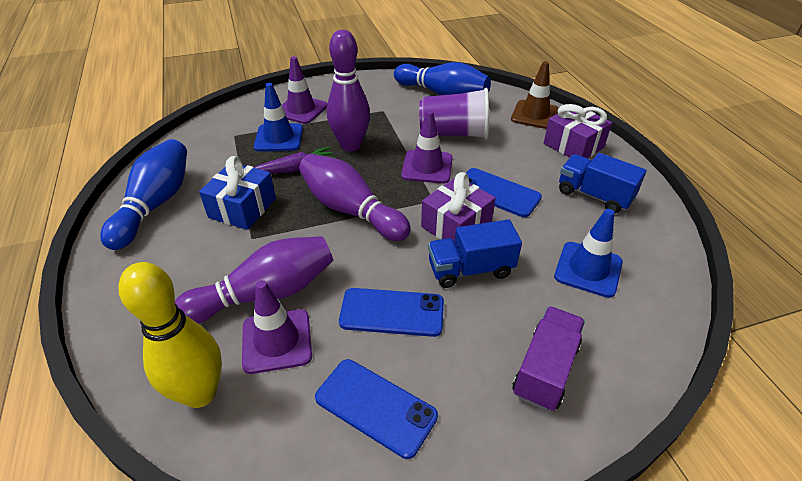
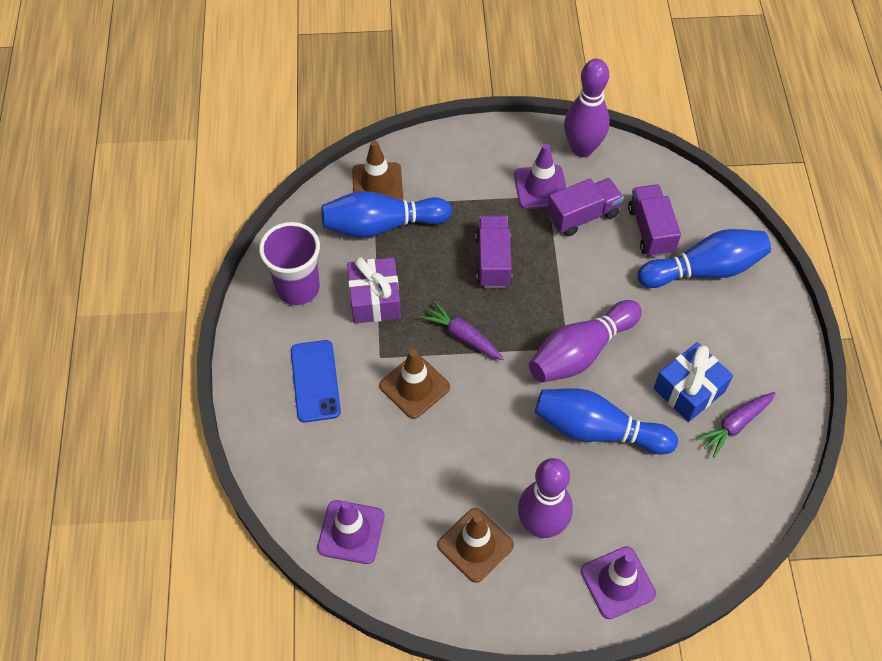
blue bowling pin: 2 -> 3
blue phone: 3 -> 1
blue traffic cone: 2 -> 0
blue truck: 2 -> 0
brown traffic cone: 1 -> 3
purple carrot: 1 -> 2
purple gift: 2 -> 1
purple truck: 1 -> 3
yellow bowling pin: 1 -> 0

